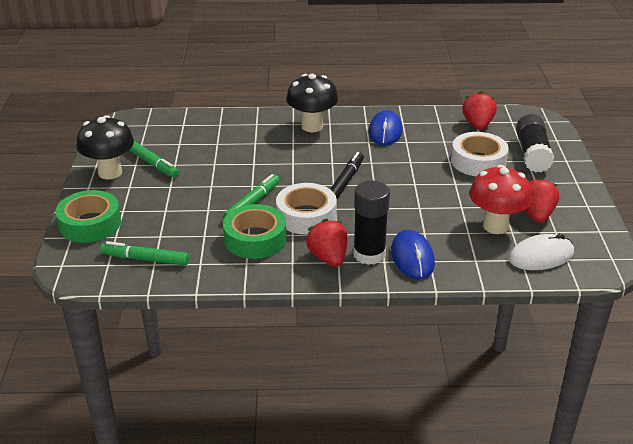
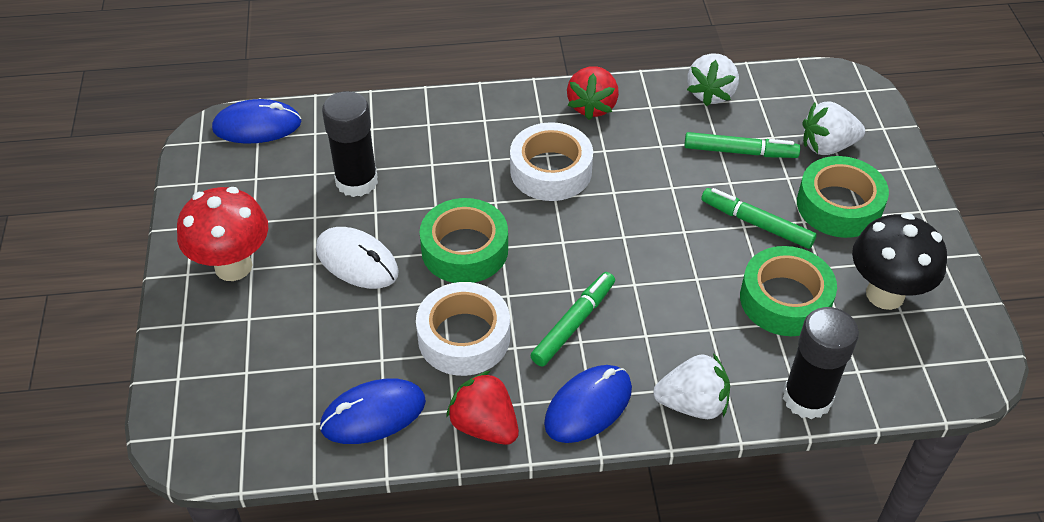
black marker: 1 -> 0
black mushroom: 2 -> 1
blue mouse: 2 -> 3
green tape: 2 -> 3
red strawberry: 3 -> 2
white strawberry: 0 -> 3

